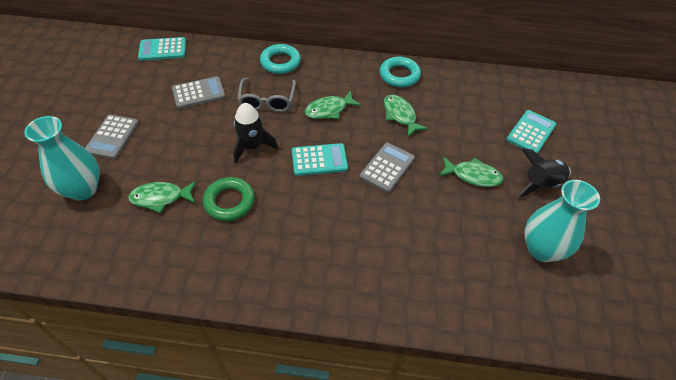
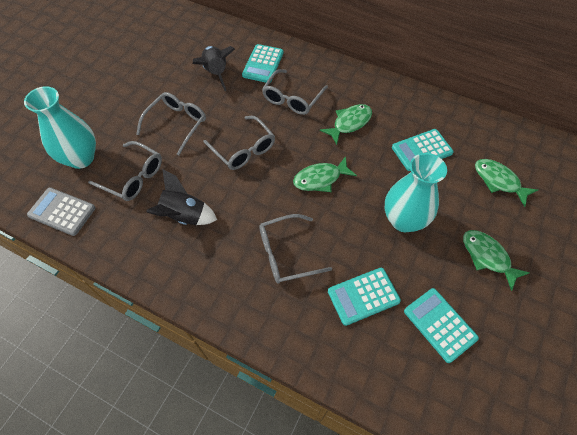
green ring: 1 -> 0
grey calculator: 3 -> 1
grey glasses: 1 -> 5
turquoise calculator: 3 -> 4
turquoise ring: 2 -> 0

